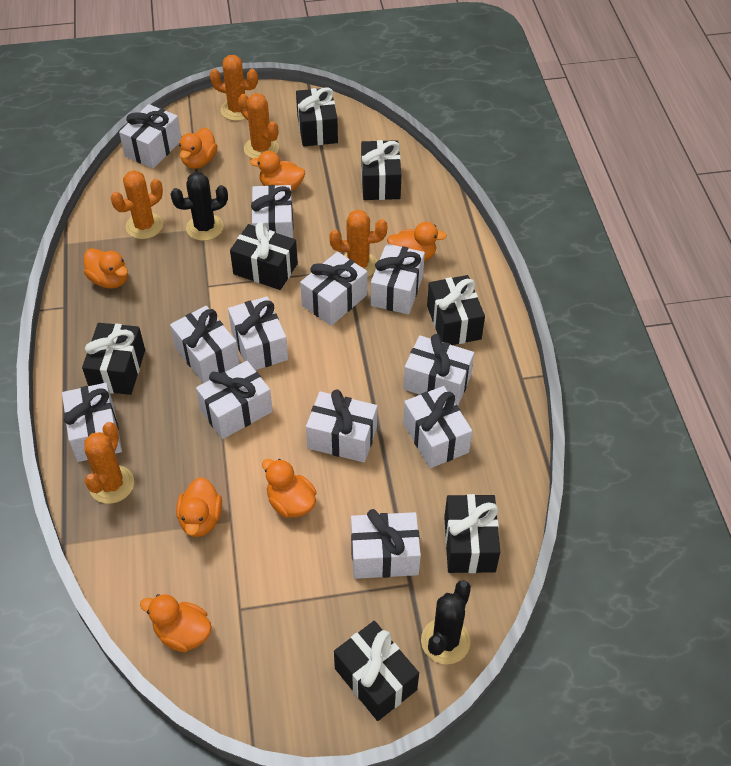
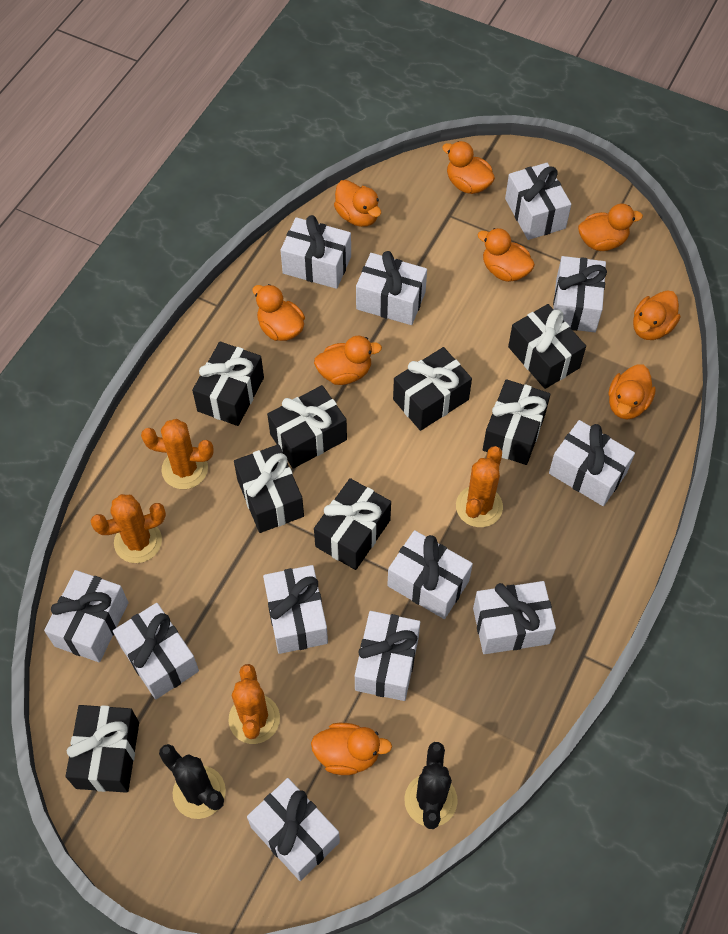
black gift: 7 -> 8
orange cactus: 5 -> 4
orange duck: 7 -> 9

